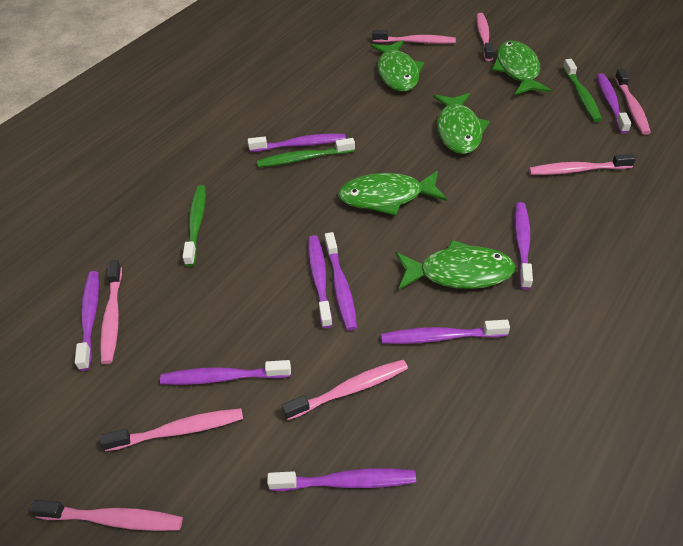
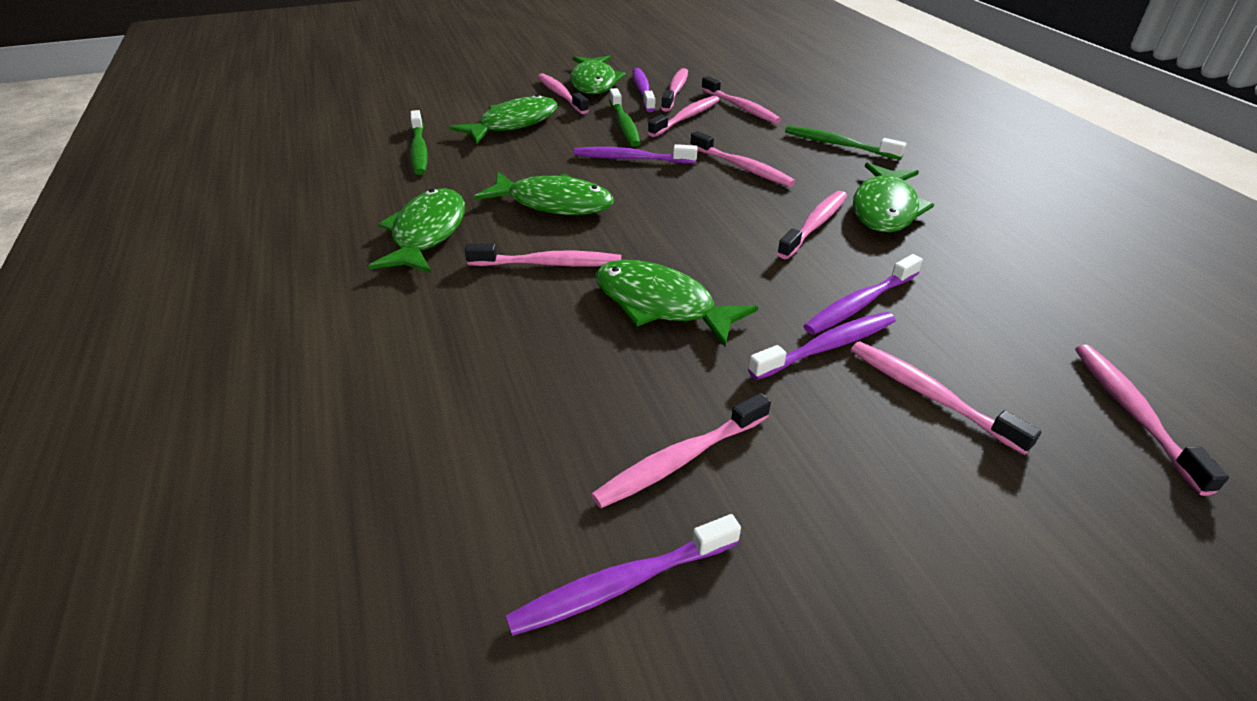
green fish: 5 -> 6
pink toothbrush: 8 -> 10
purple toothbrush: 9 -> 5

